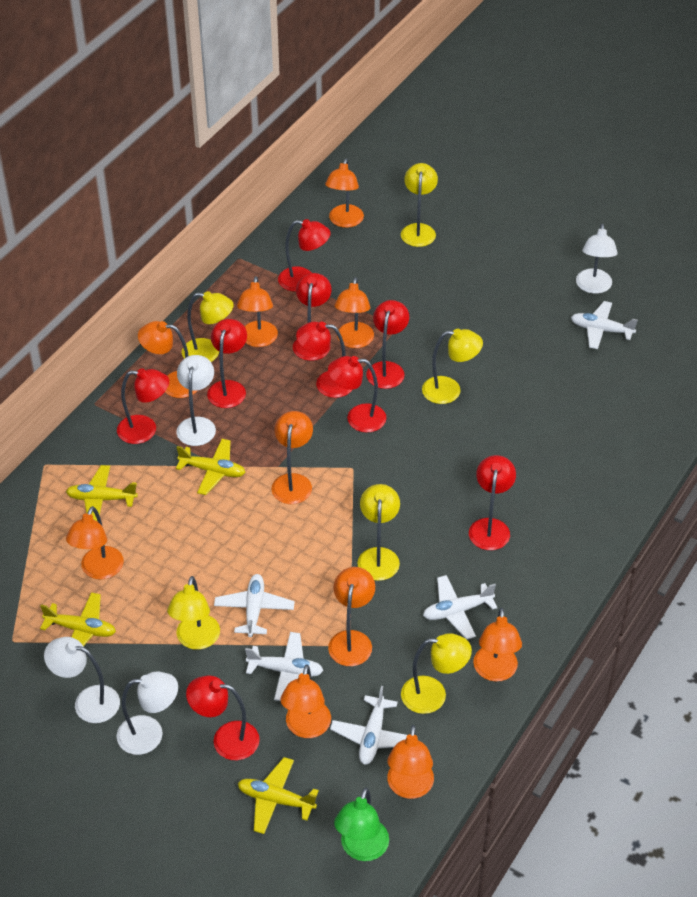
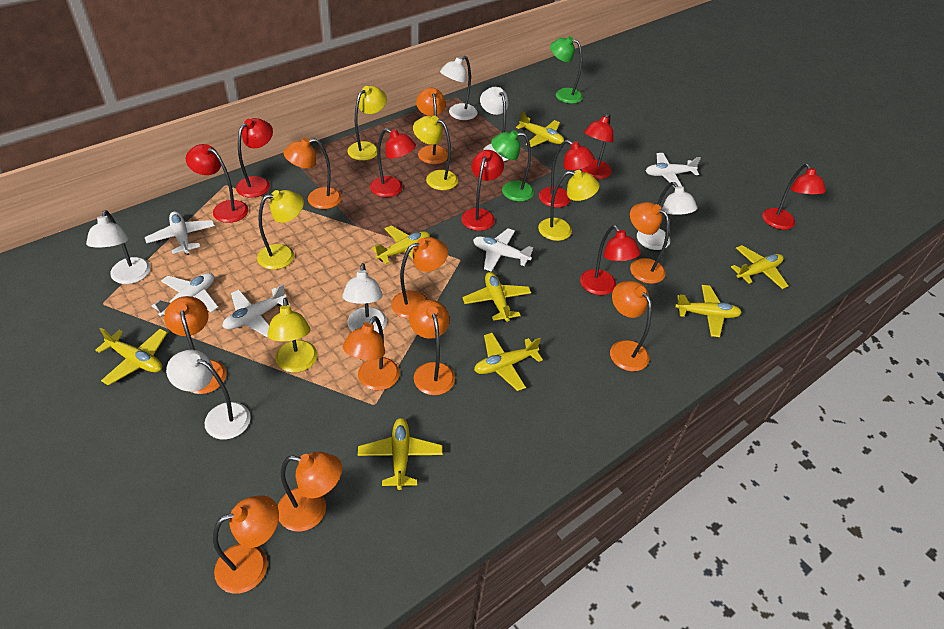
green lamp: 1 -> 2
red lamp: 9 -> 8
white lamp: 4 -> 6
yellow lamp: 6 -> 5
yellow plane: 4 -> 8

